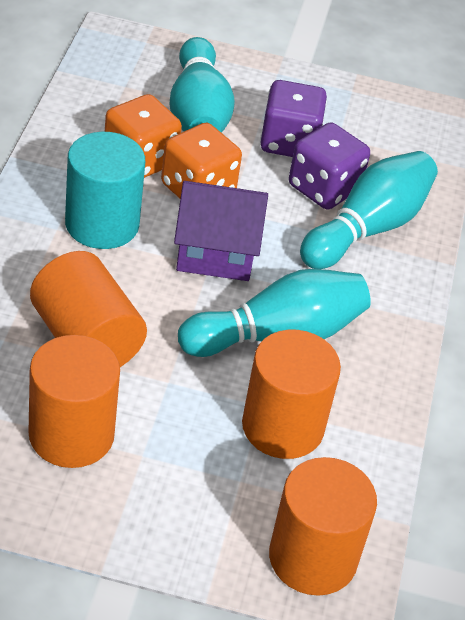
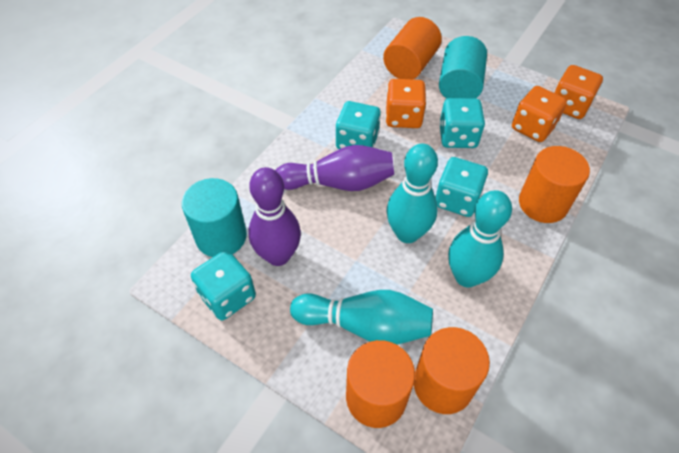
orange dice: 2 -> 3
purple bowling pin: 0 -> 2
purple dice: 2 -> 0
purple house: 1 -> 0
turquoise cylinder: 1 -> 2
turquoise dice: 0 -> 4

